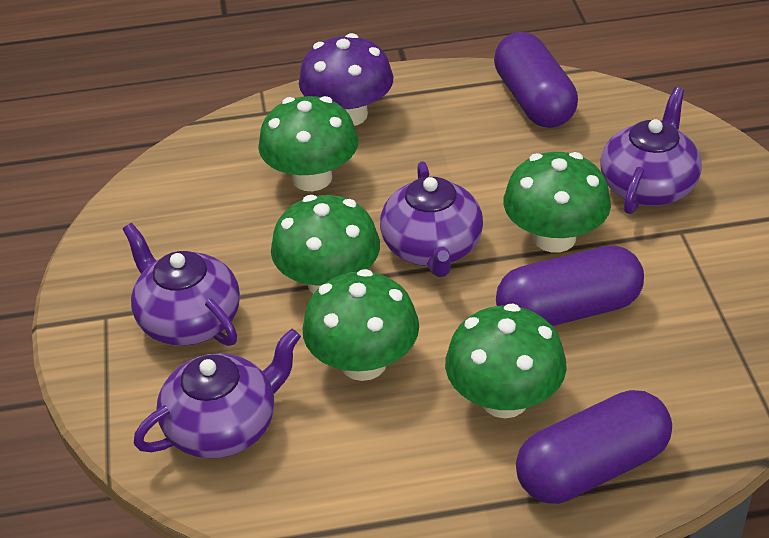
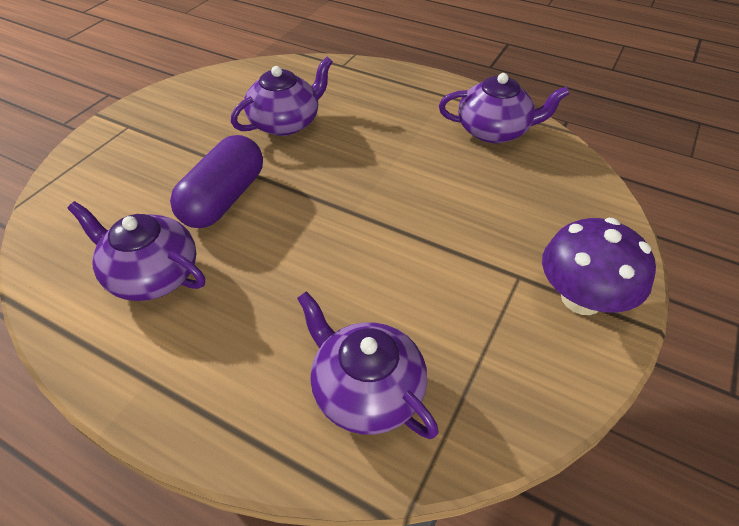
green mushroom: 5 -> 0
purple capsule: 3 -> 1

